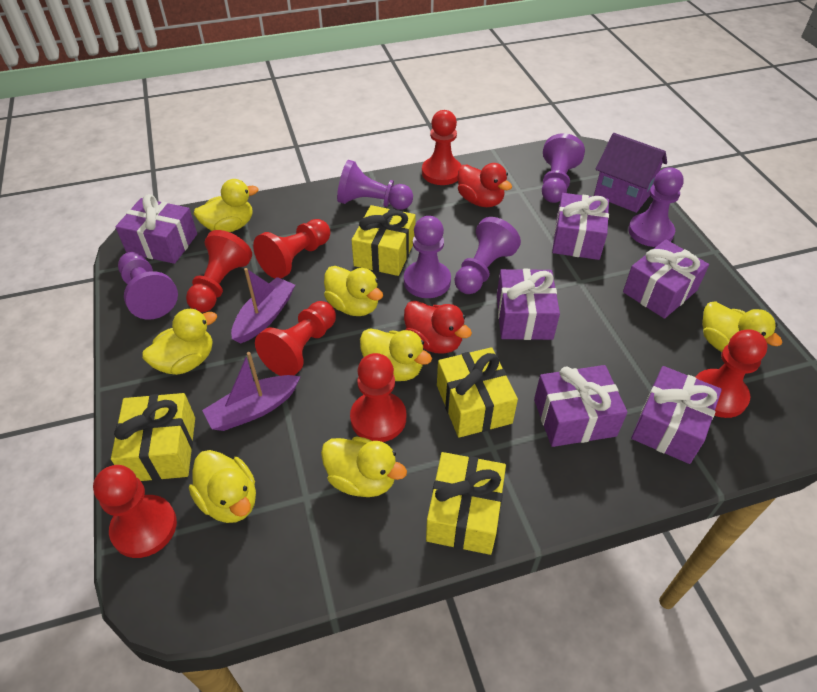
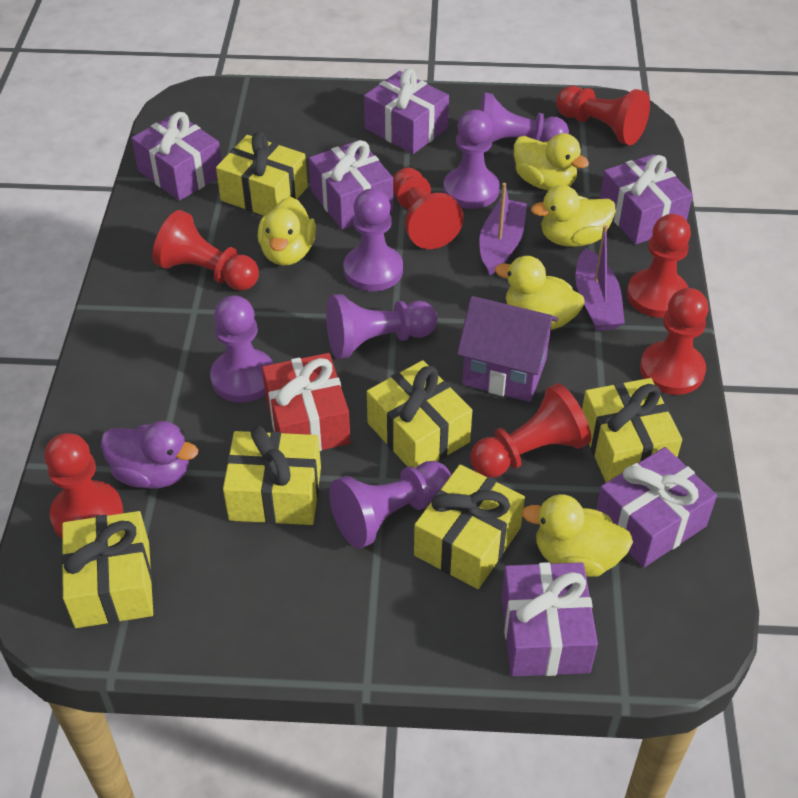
purple duck: 0 -> 1
red duck: 2 -> 0
red gift: 0 -> 1
yellow duck: 7 -> 5
yellow gift: 4 -> 6

